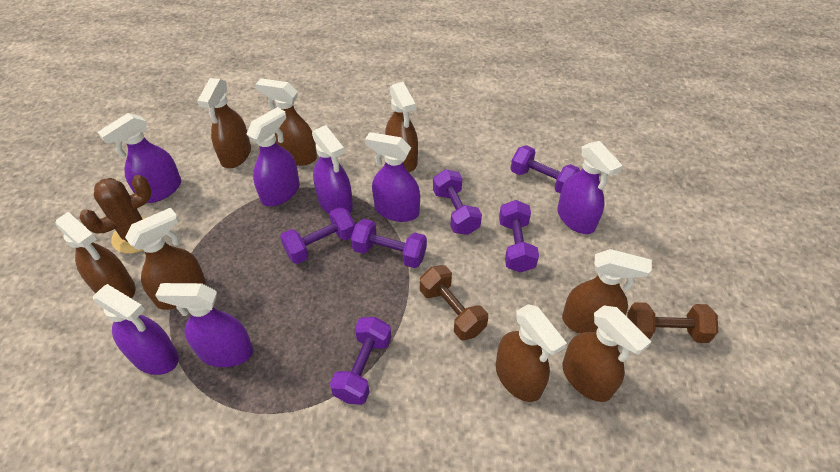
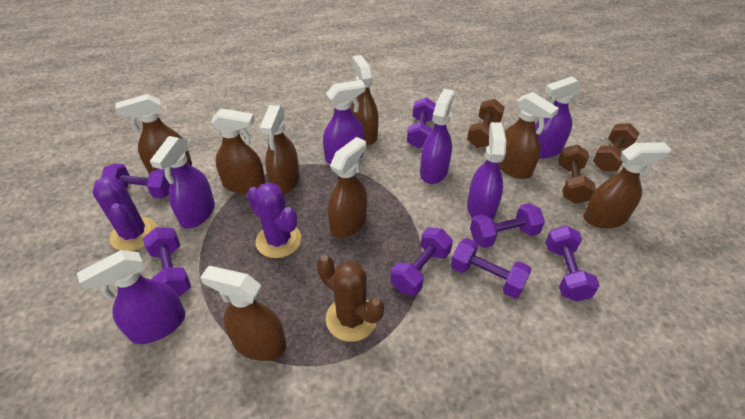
brown dumbbell: 2 -> 3
purple cactus: 0 -> 2
purple dumbbell: 6 -> 7
purple spray bottle: 7 -> 6

